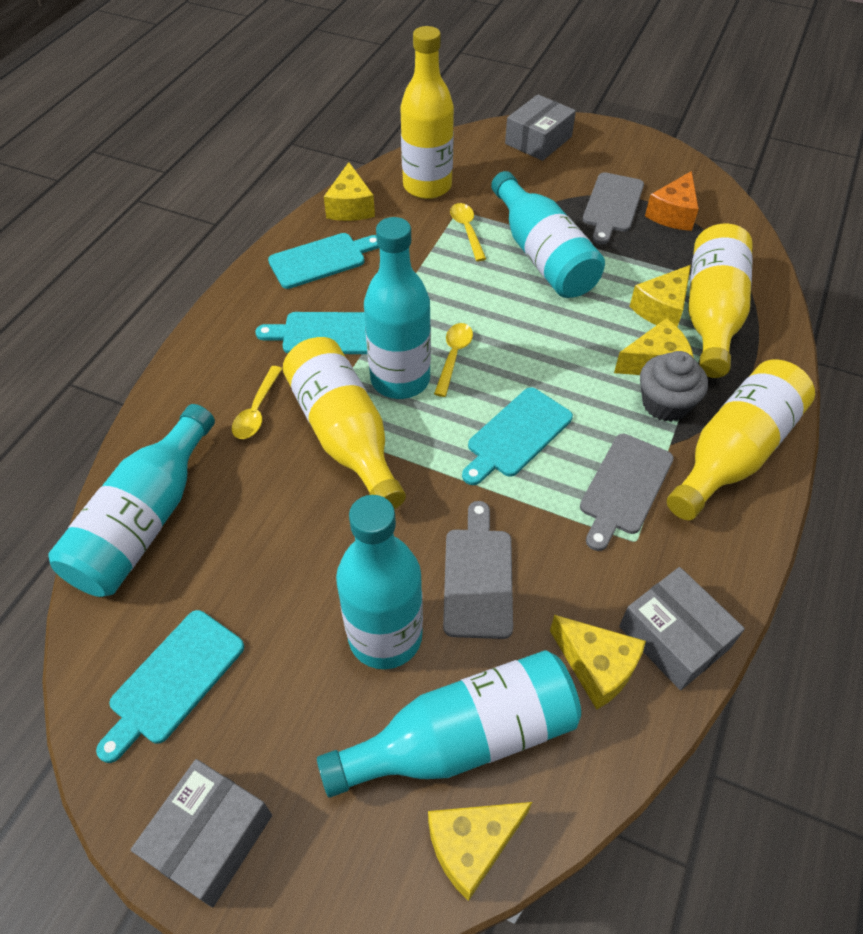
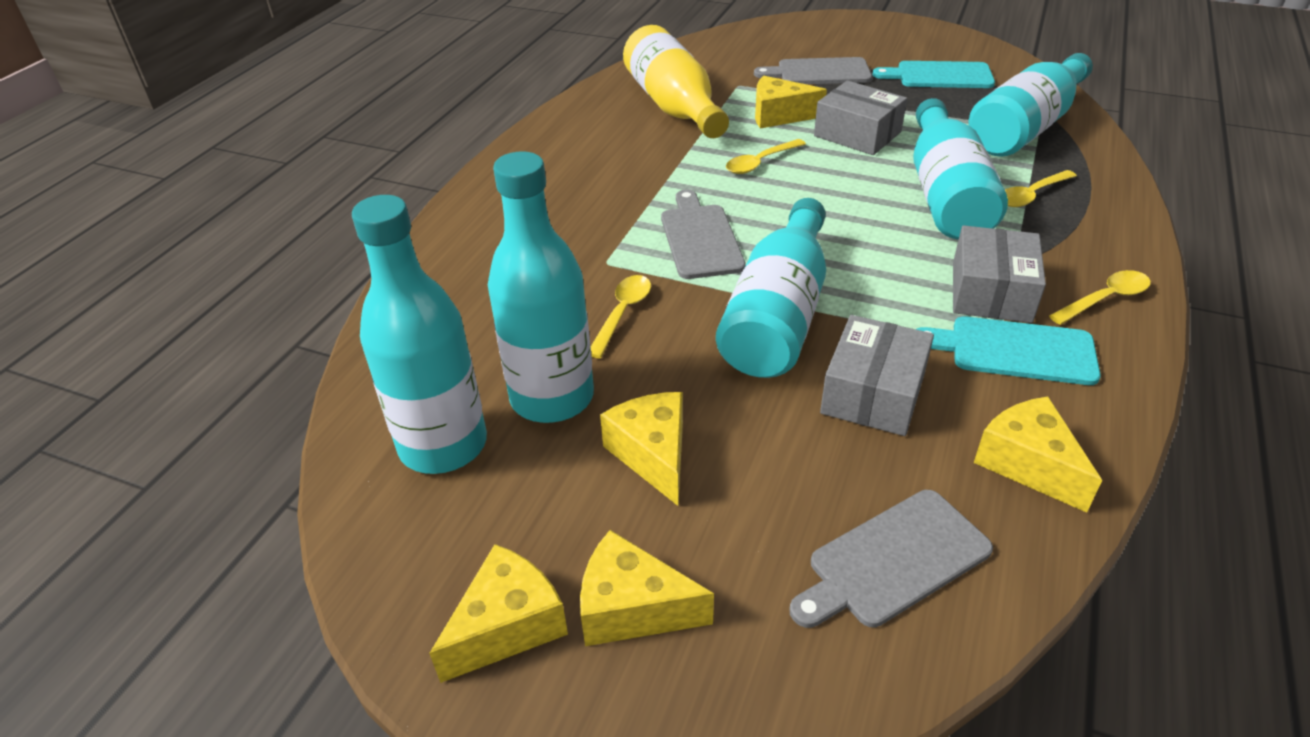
grey cupcake: 1 -> 0
orange cheese: 1 -> 0
turquoise cutting board: 4 -> 2
yellow bottle: 4 -> 1
yellow spoon: 3 -> 4

